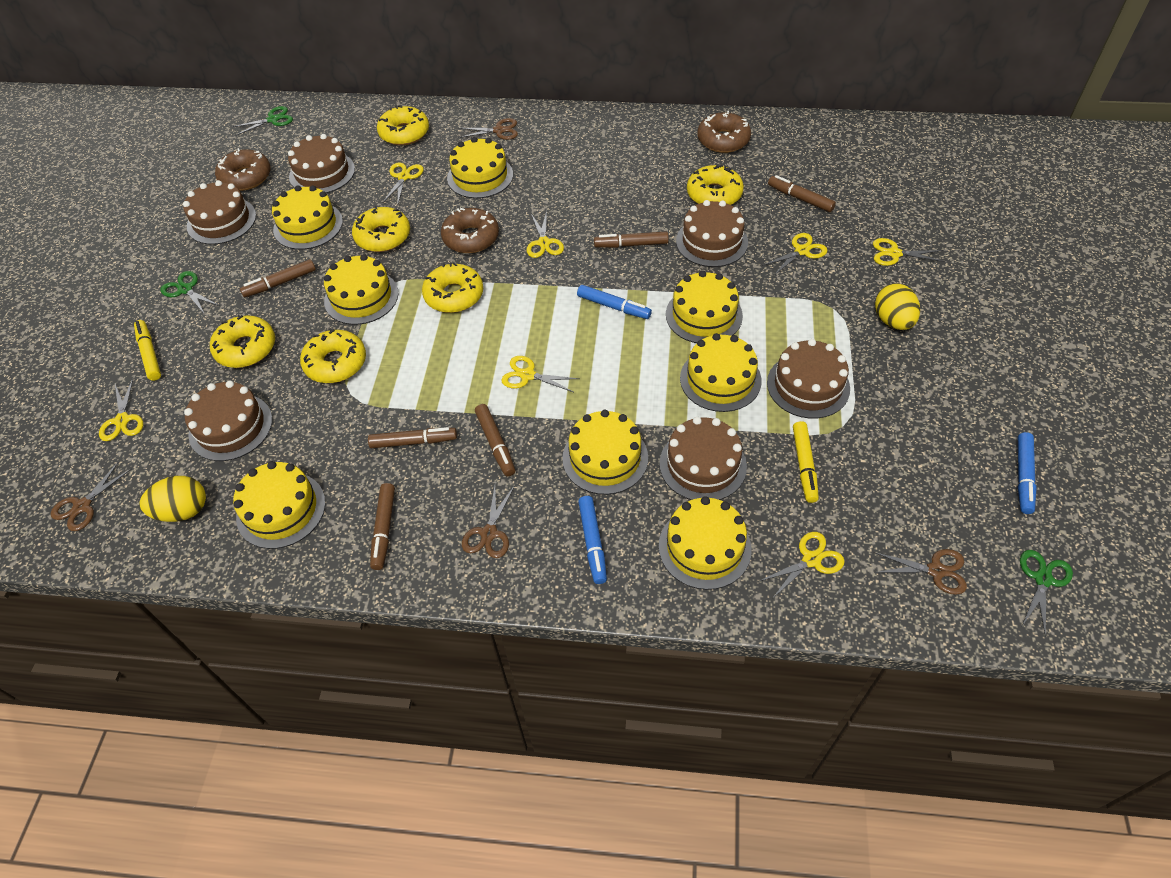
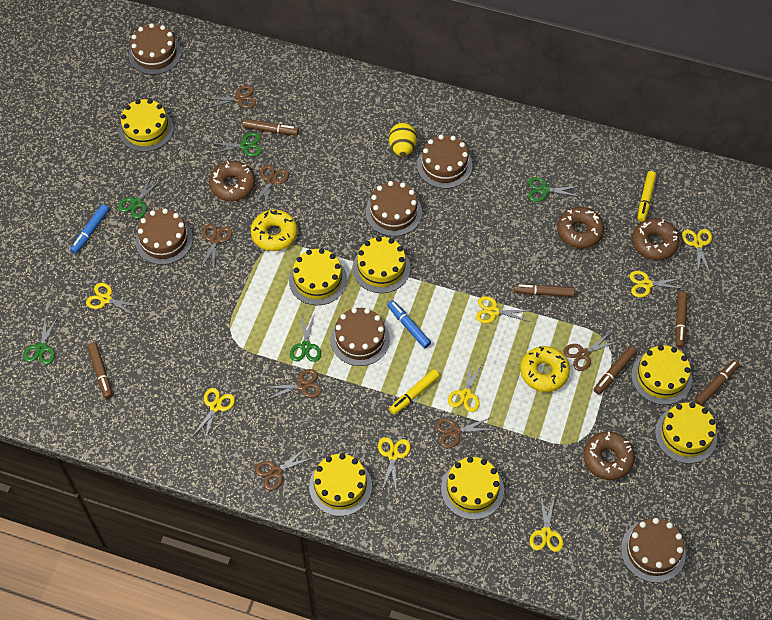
blue marker: 3 -> 2
brown donut: 3 -> 4
brown scissors: 4 -> 7
green scissors: 3 -> 5
yellow cake: 8 -> 7
yellow donut: 6 -> 2
yellow egg: 2 -> 1
yellow scissors: 7 -> 8

